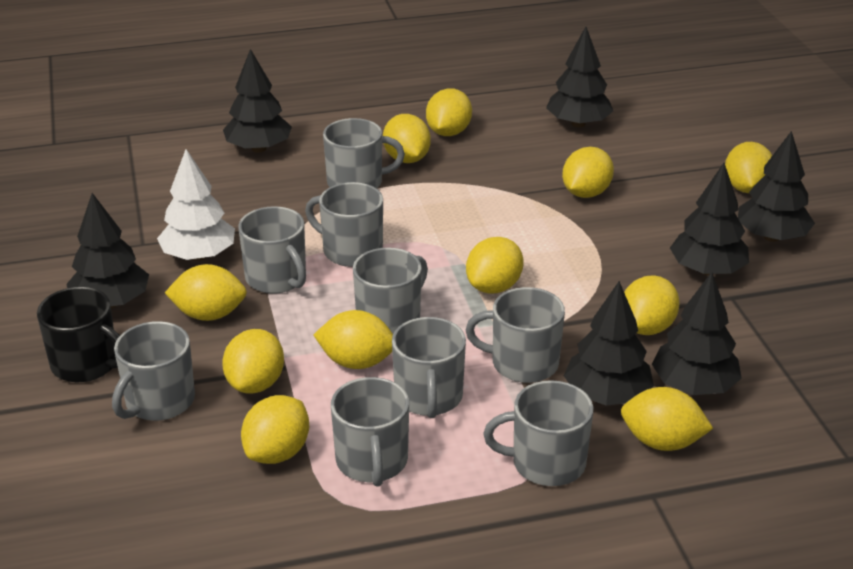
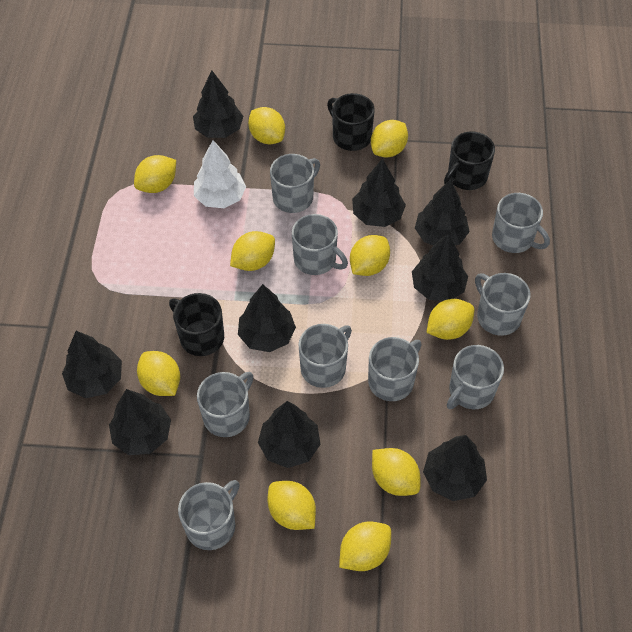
black mug: 1 -> 3
black tree: 7 -> 9
yellow lemon: 11 -> 10

